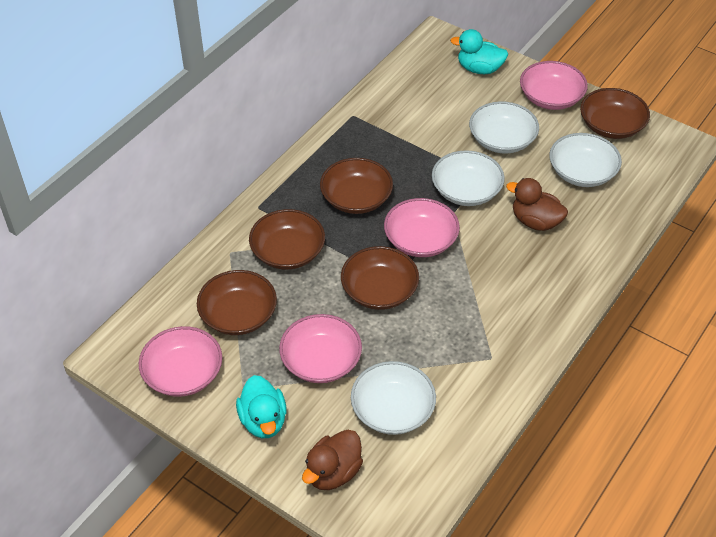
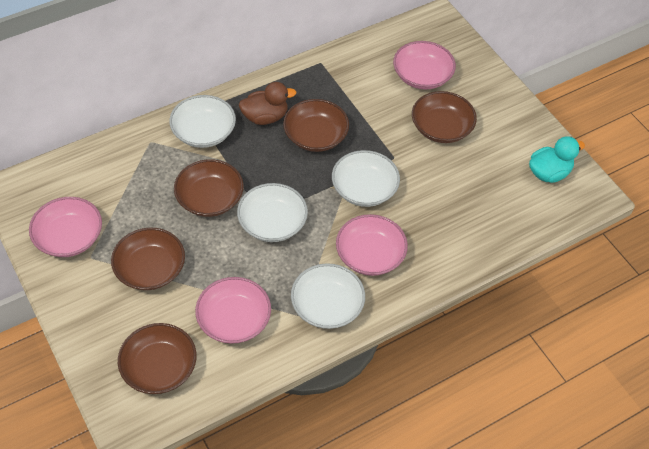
brown duck: 2 -> 1
turquoise duck: 2 -> 1

